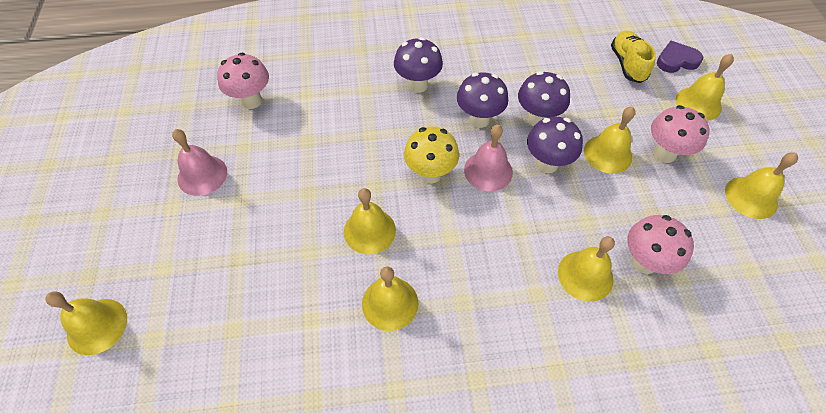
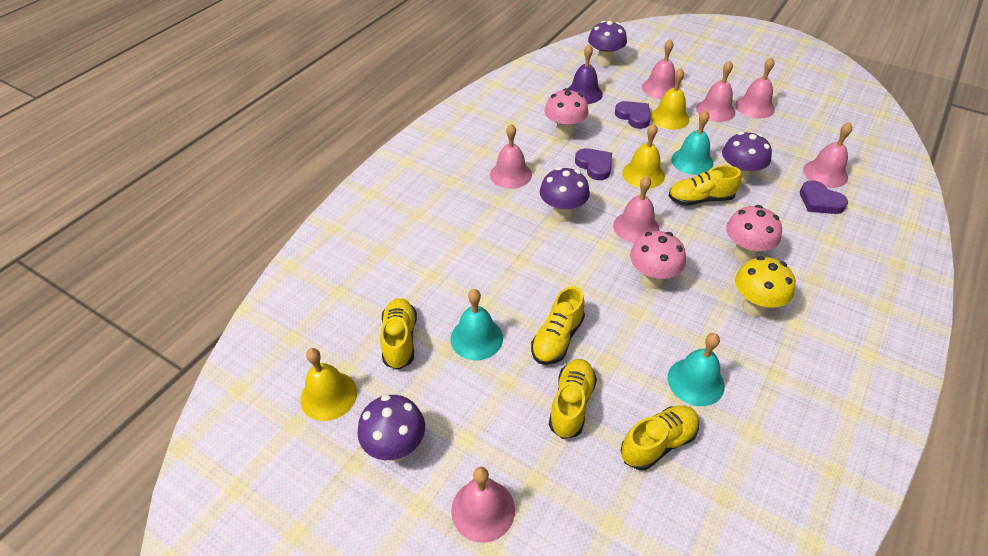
pink bell: 2 -> 7
purple bell: 0 -> 1
purple heart: 1 -> 3
turquoise bell: 0 -> 3
yellow bell: 7 -> 3
yellow shoe: 1 -> 5

